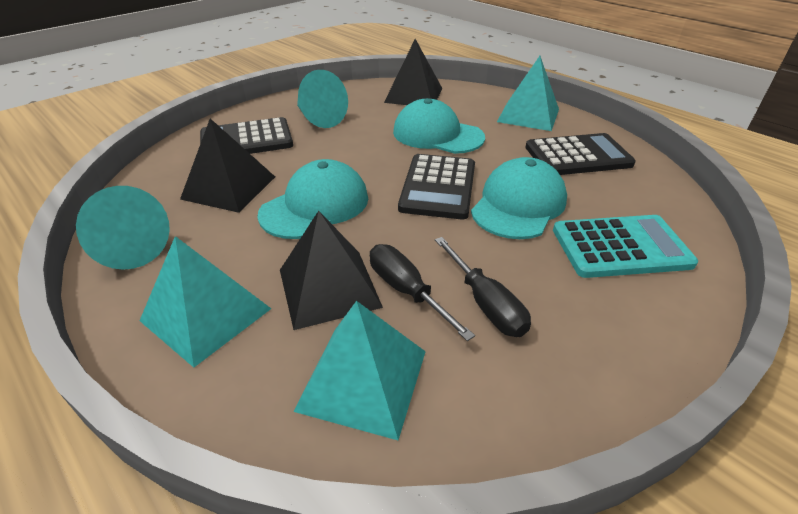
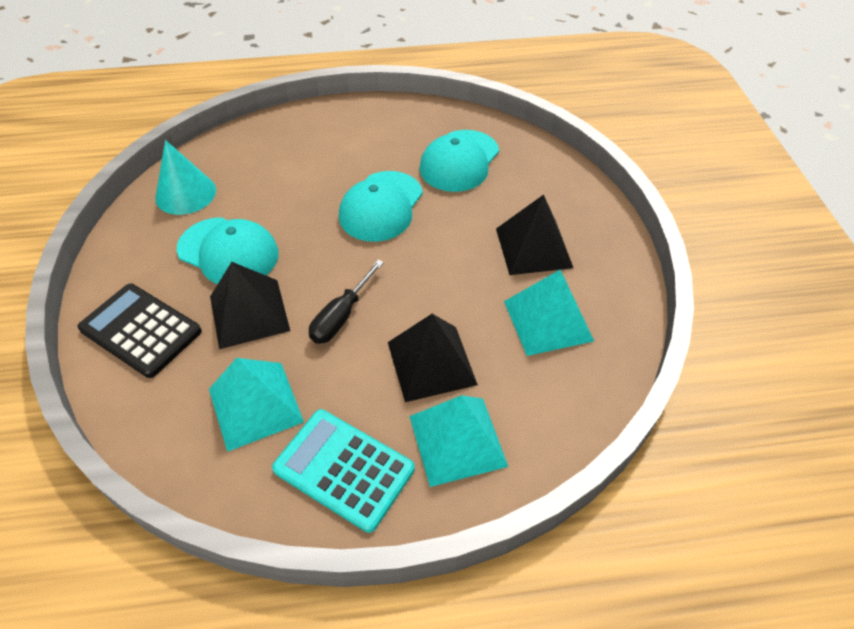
black calculator: 3 -> 1
black screwdriver: 2 -> 1
turquoise cone: 2 -> 1

